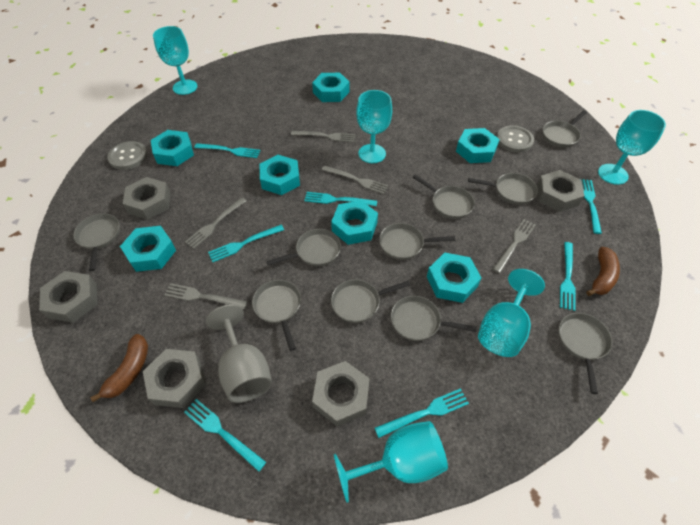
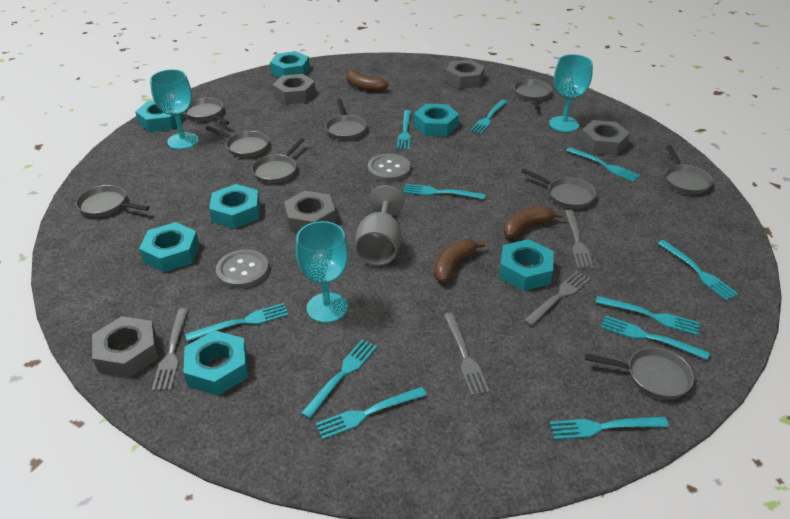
brown banana: 2 -> 3
grey fork: 5 -> 4
grey pan: 10 -> 9
turquoise fork: 7 -> 11
turquoise goblet: 5 -> 3

